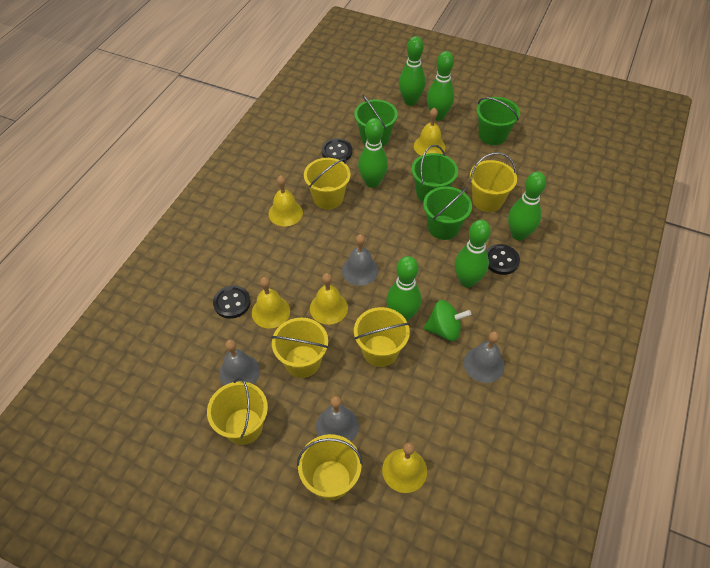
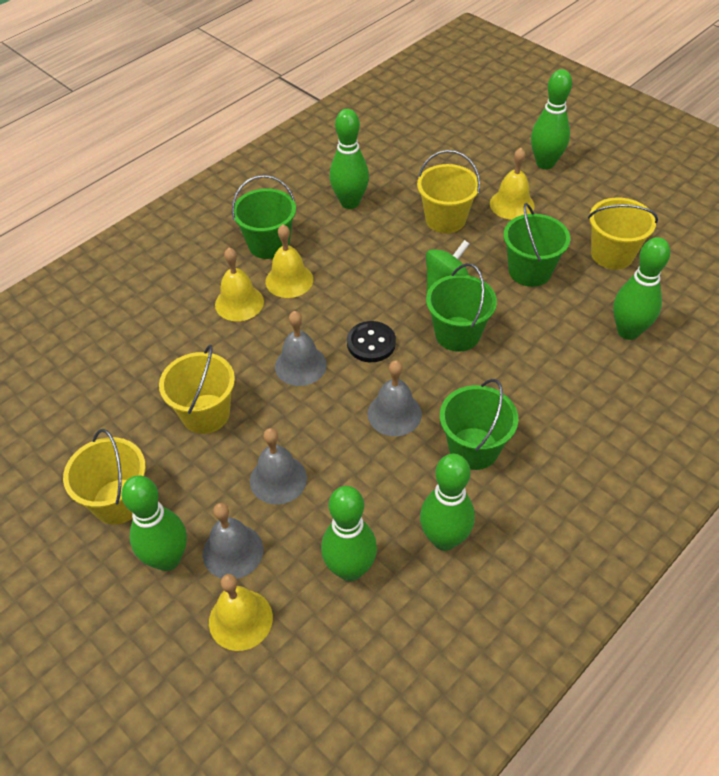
black button: 3 -> 1
yellow bell: 5 -> 4
yellow bucket: 6 -> 4

